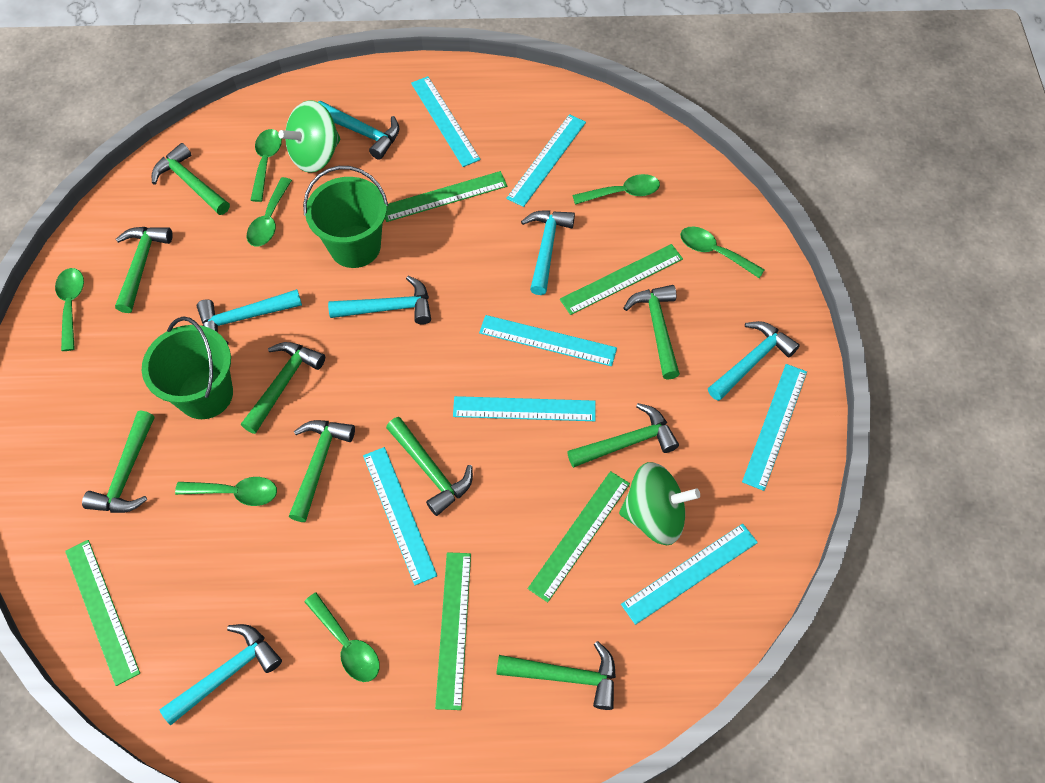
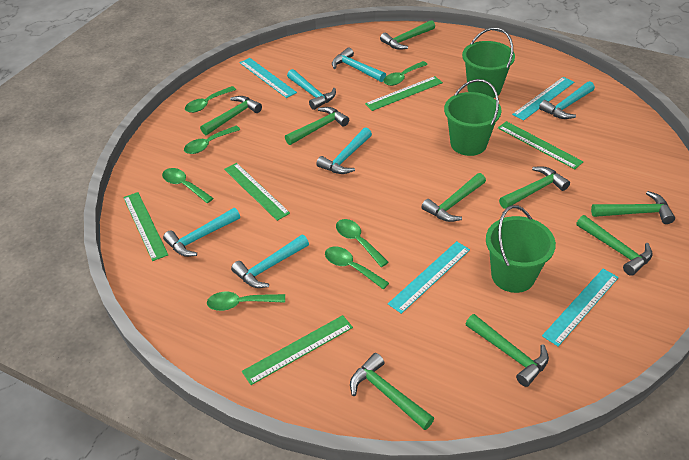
green bucket: 2 -> 3
green spinning top: 2 -> 0
turquoise ruler: 7 -> 4

